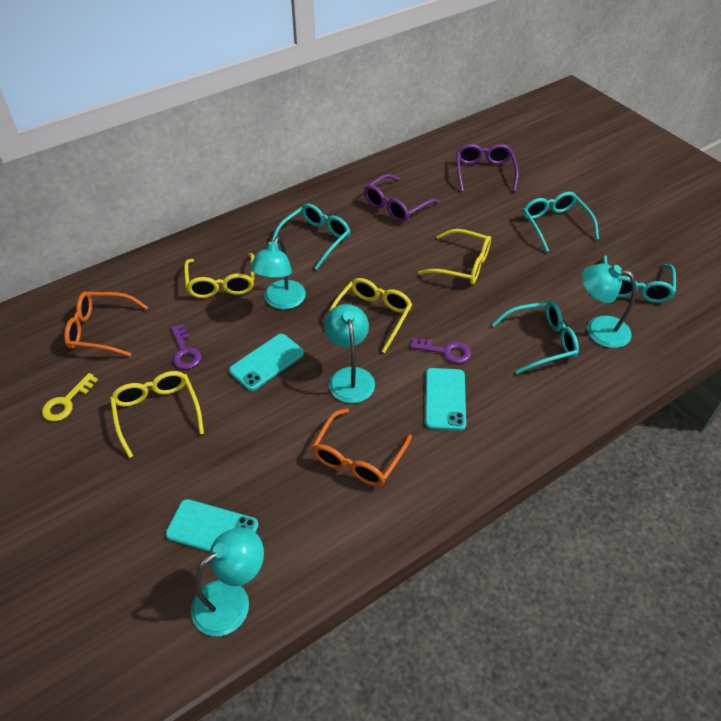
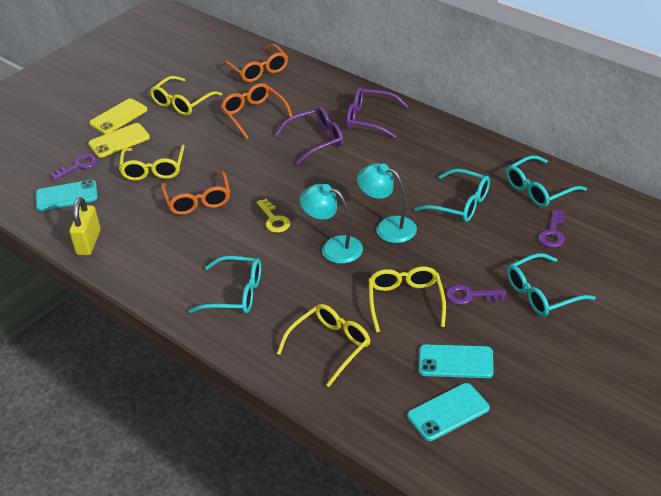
orange glasses: 2 -> 3
purple key: 2 -> 3
turquoise lamp: 4 -> 2
yellow padlock: 0 -> 1
yellow phone: 0 -> 2

